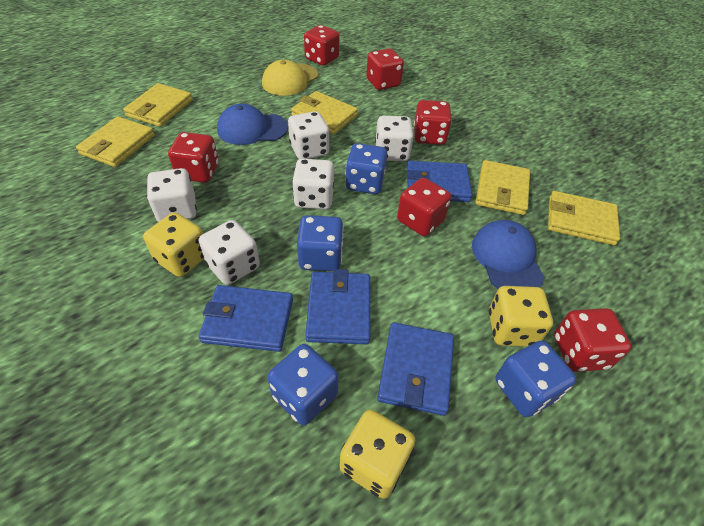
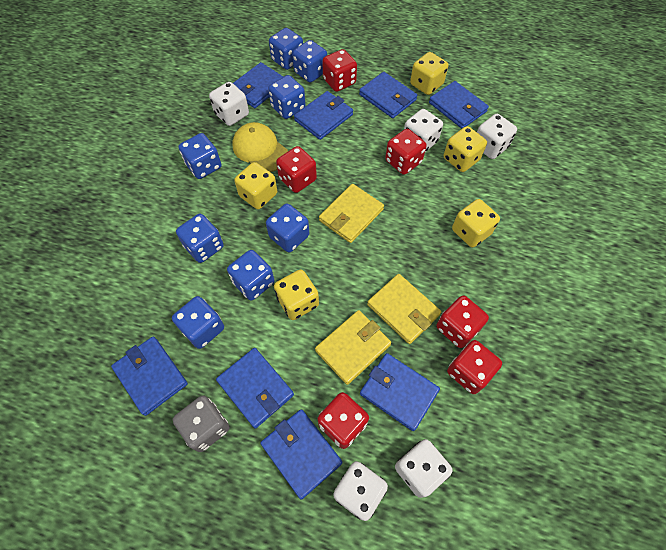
blue cap: 2 -> 0
blue dice: 4 -> 8
blue wallet: 4 -> 8
grey dice: 0 -> 1
yellow dice: 3 -> 5
yellow wallet: 5 -> 3

